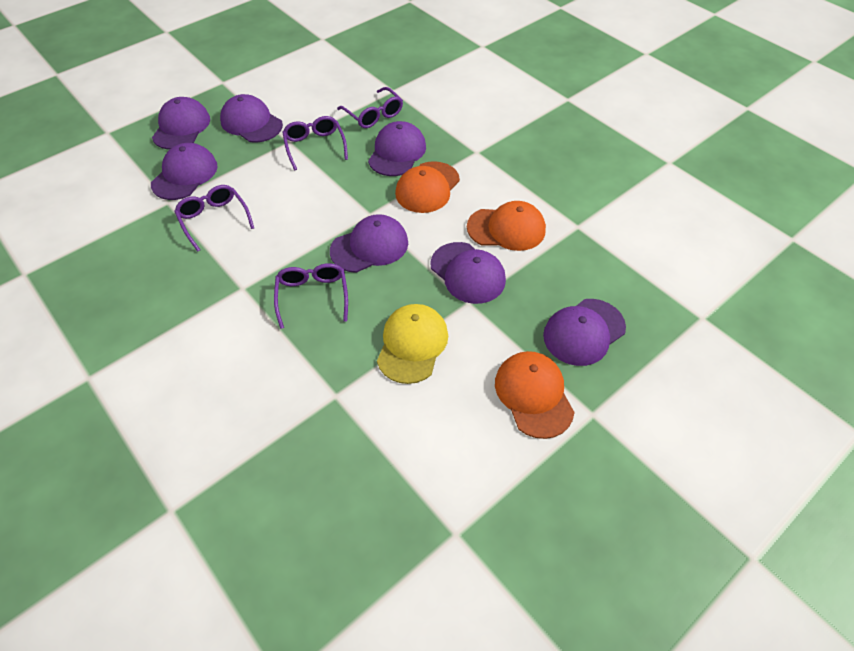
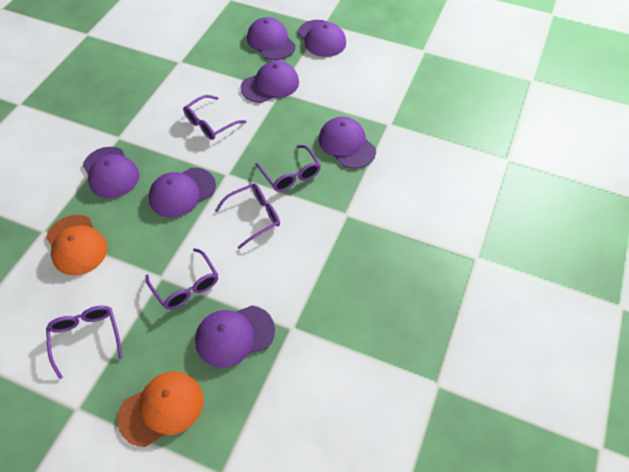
orange cap: 3 -> 2
purple glasses: 4 -> 5
yellow cap: 1 -> 0

